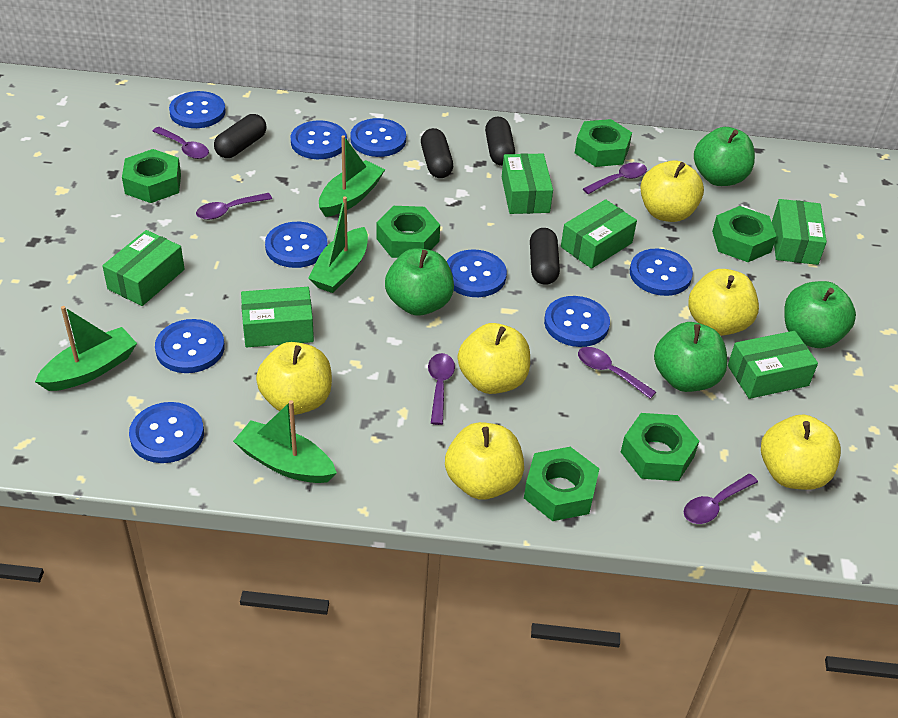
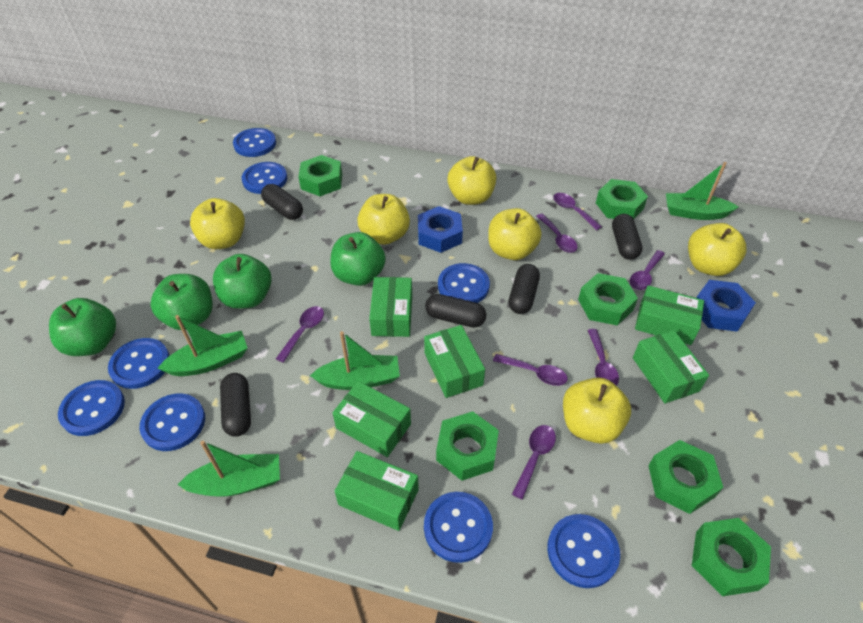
black capsule: 4 -> 5
blue button: 9 -> 8
blue nut: 0 -> 2
purple spoon: 6 -> 7

